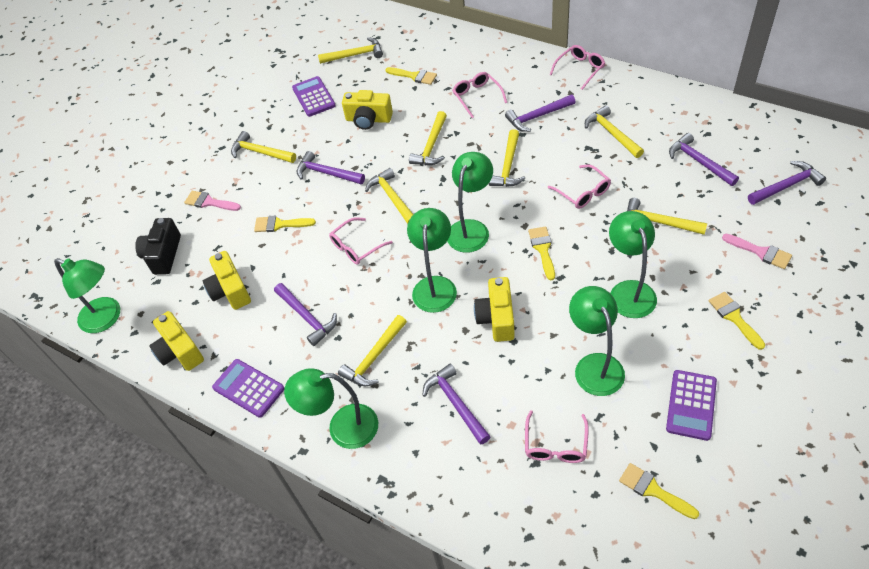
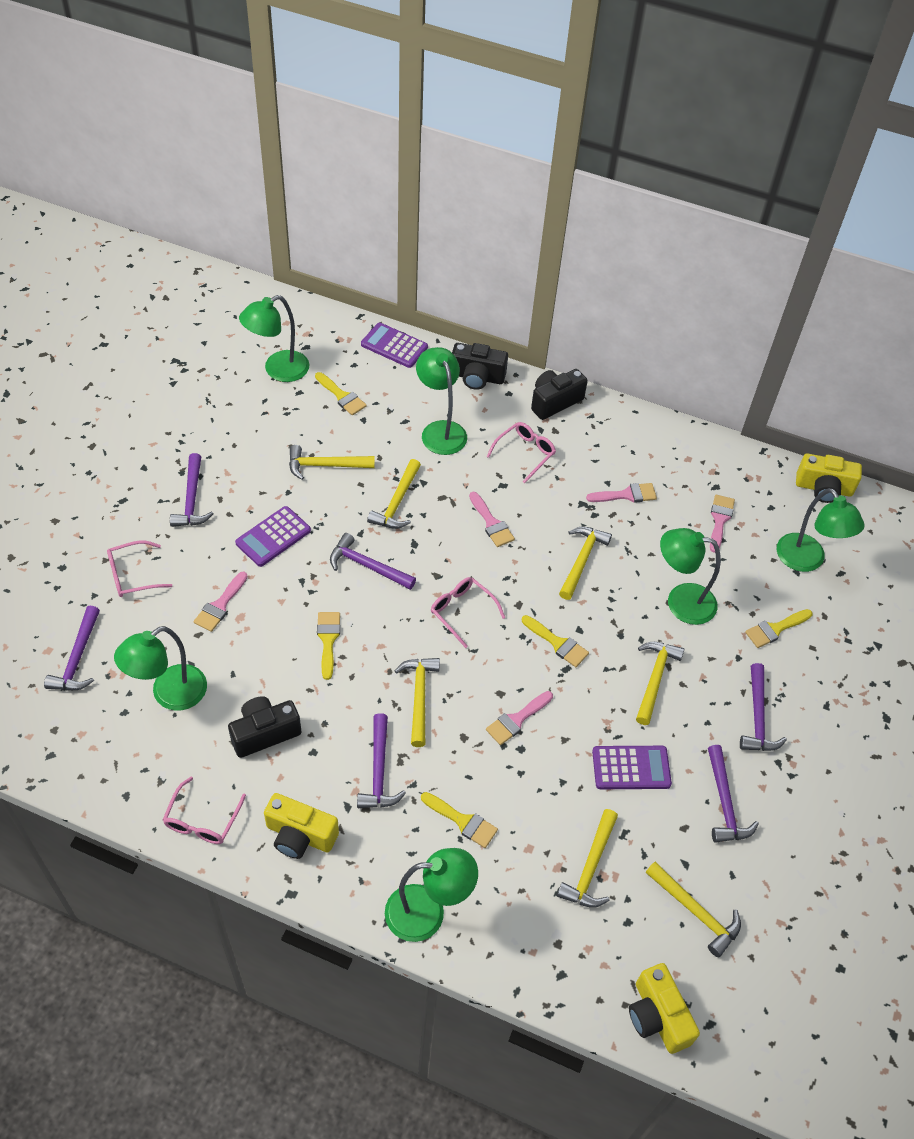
black camera: 1 -> 3
pink brush: 2 -> 5
pink glasses: 5 -> 4
yellow camera: 4 -> 3
yellow hammer: 8 -> 7

